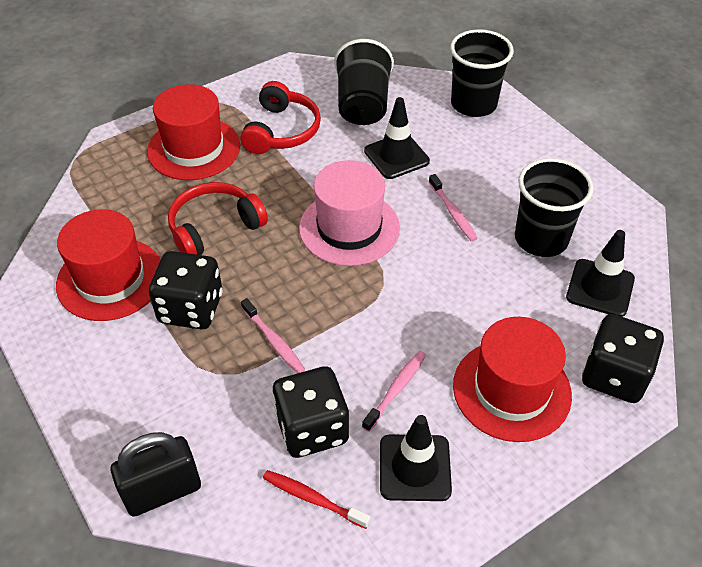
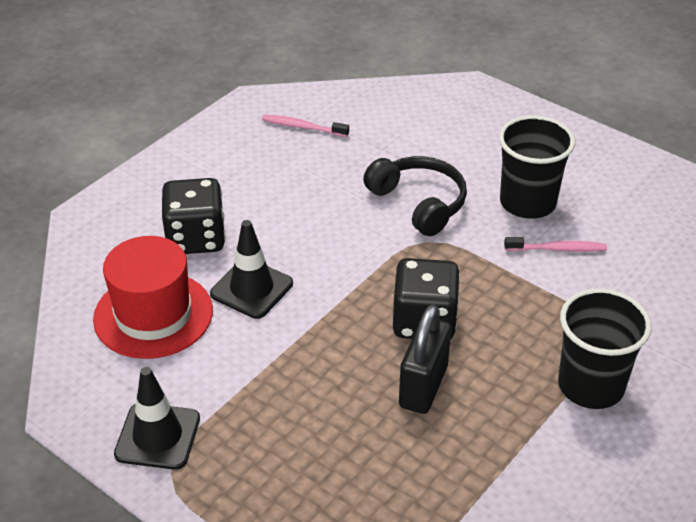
black cup: 3 -> 2
black dice: 3 -> 2
black headphones: 0 -> 1
black traffic cone: 3 -> 2
pink hat: 1 -> 0
pink toothbrush: 3 -> 2
red hat: 3 -> 1
red headphones: 2 -> 0
red toothbrush: 1 -> 0

